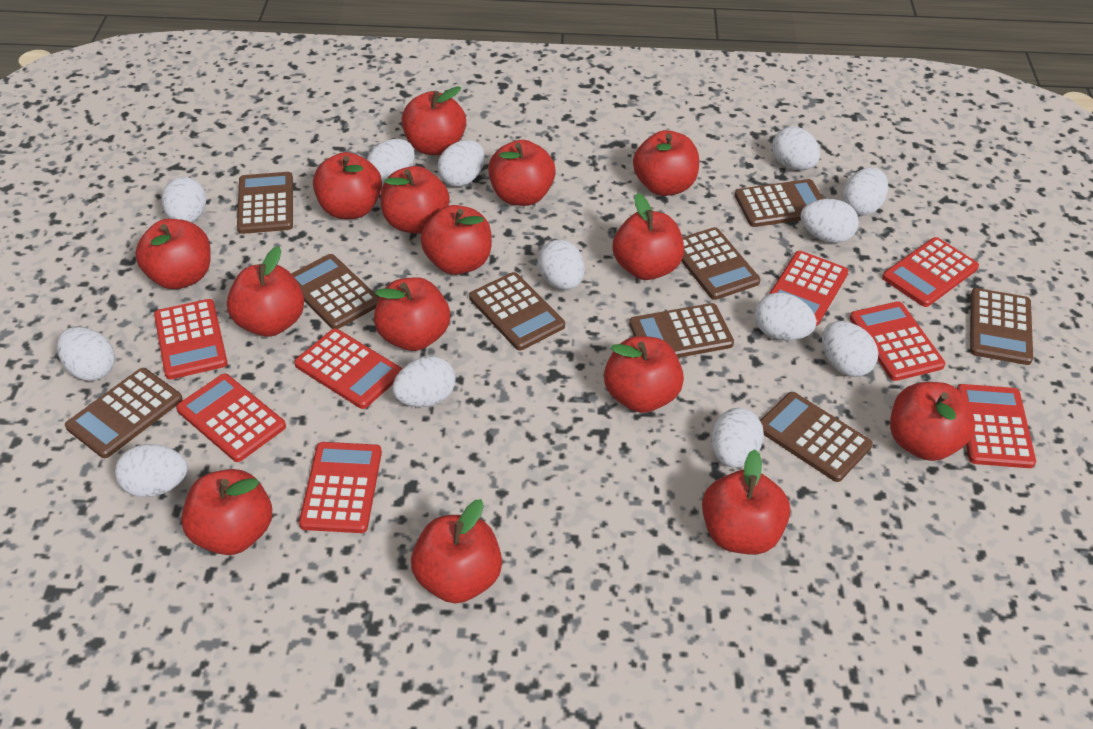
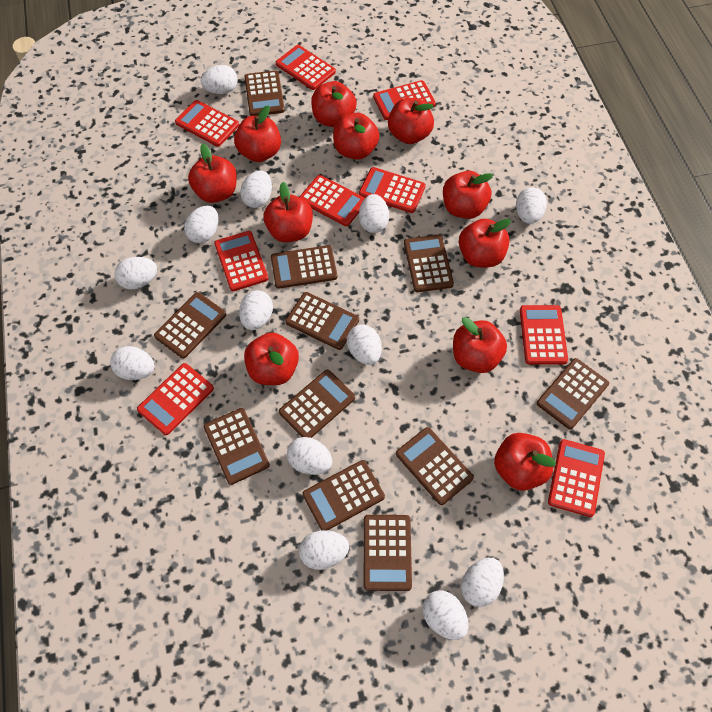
brown calculator: 9 -> 11
red apple: 15 -> 11
red calculator: 8 -> 9

